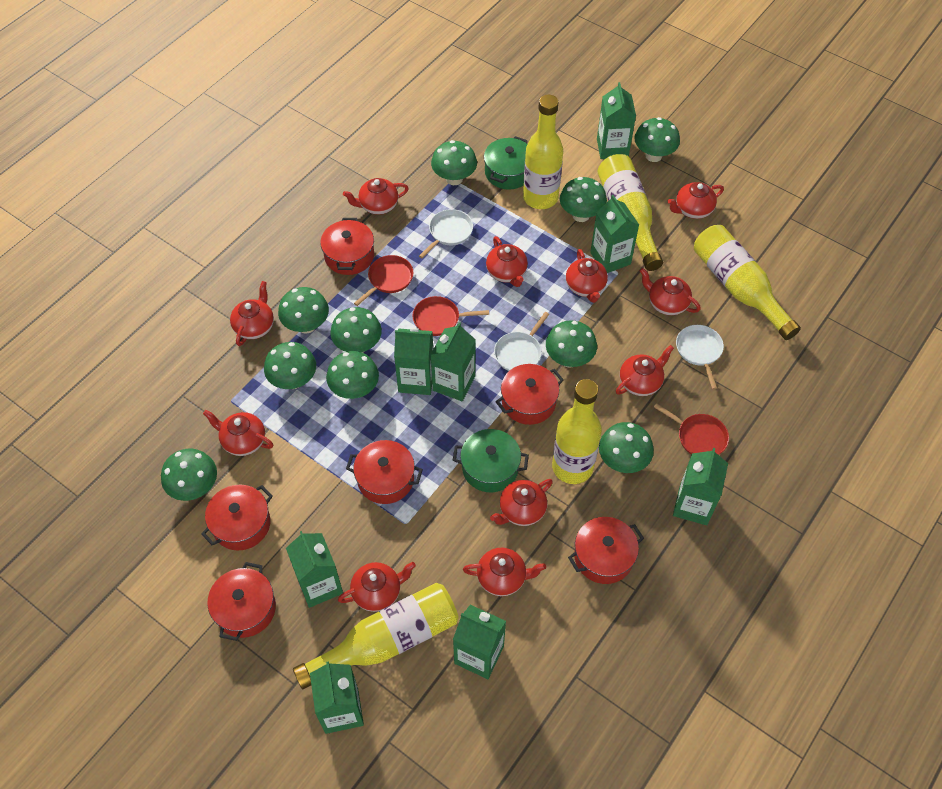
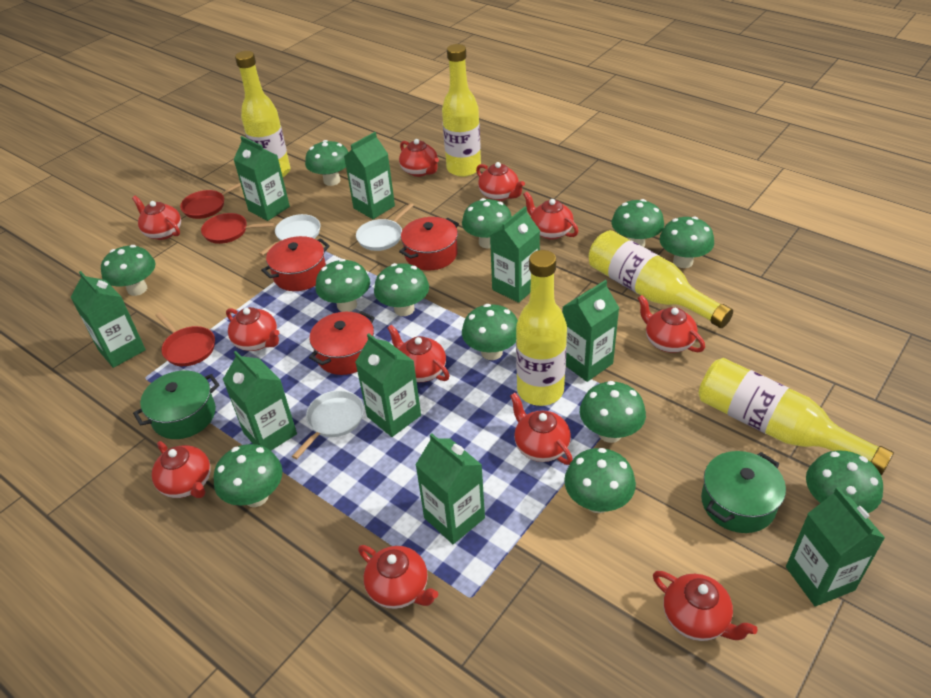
green carton: 8 -> 9
green mushroom: 10 -> 12
red pot: 6 -> 3

